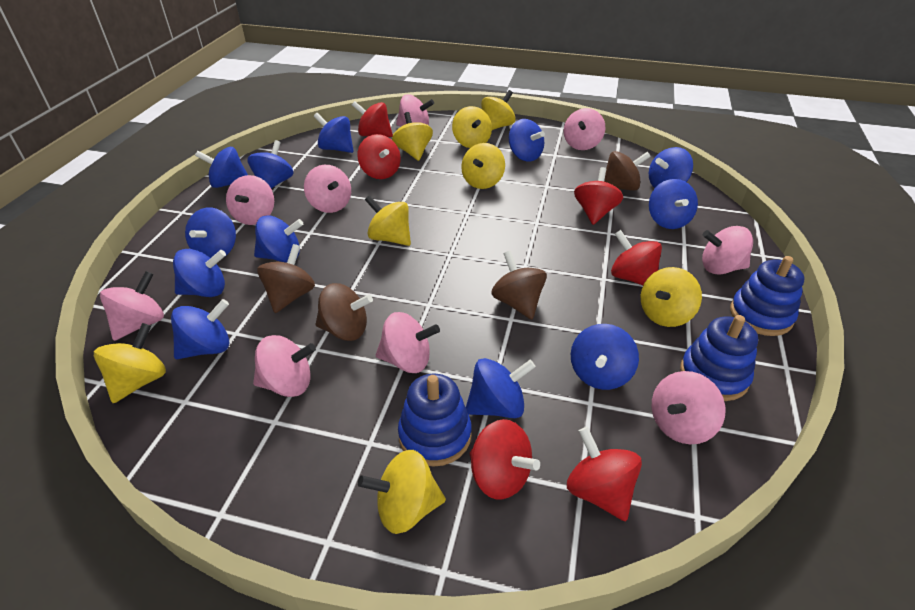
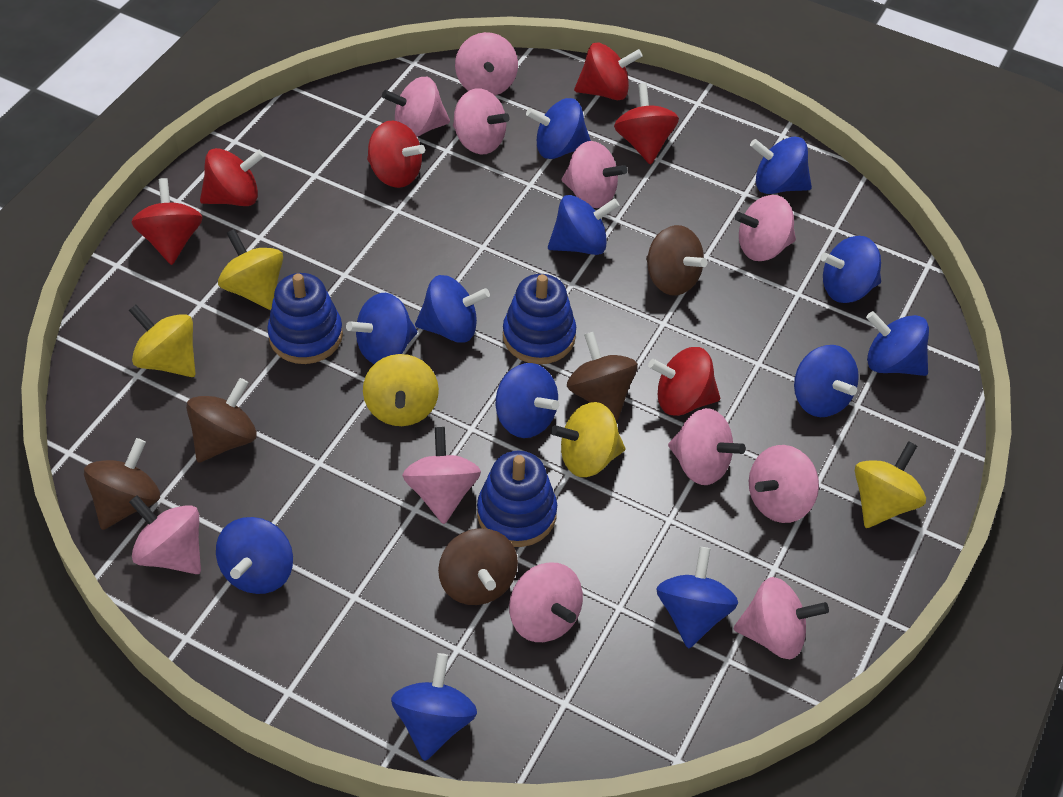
brown spinning top: 4 -> 5
pink spinning top: 9 -> 11
yellow spinning top: 8 -> 5

